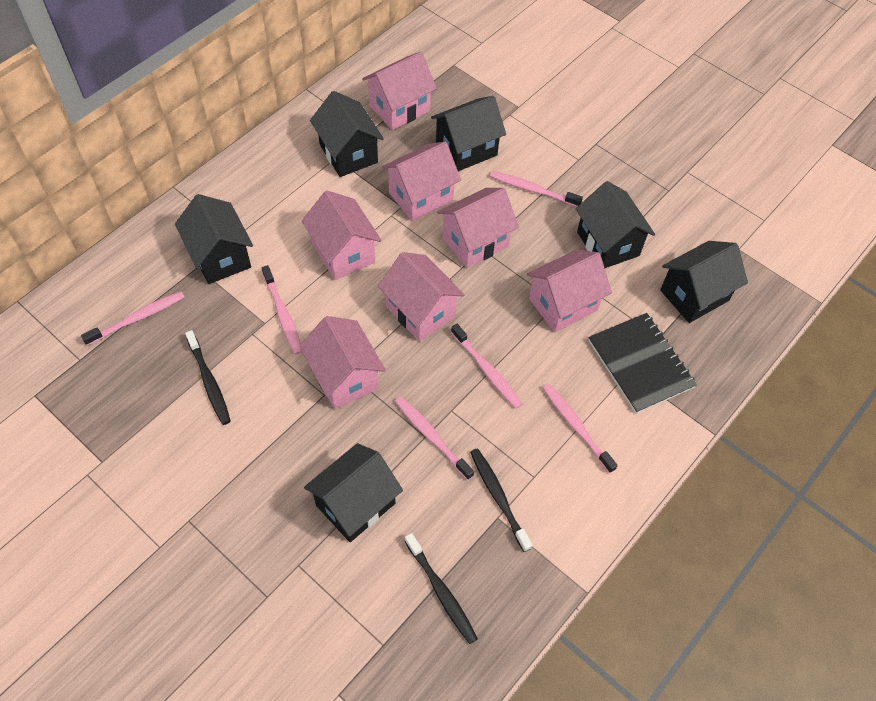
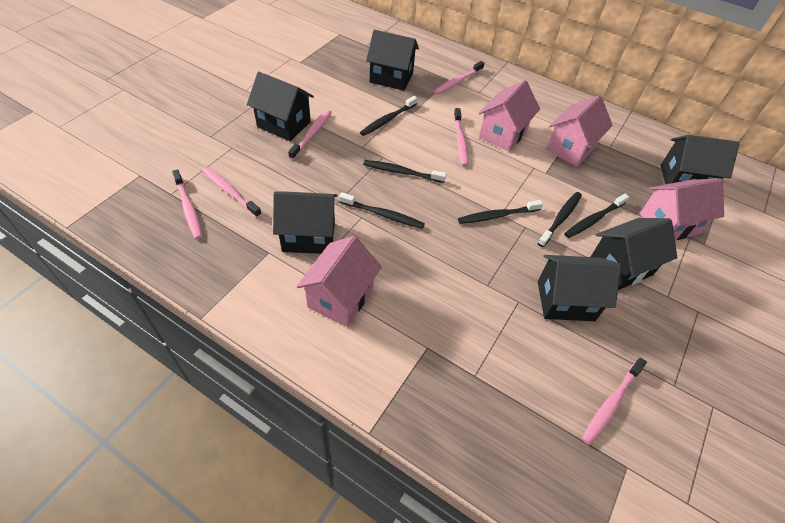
black notebook: 1 -> 0
black toothbrush: 3 -> 6
pink house: 7 -> 4

